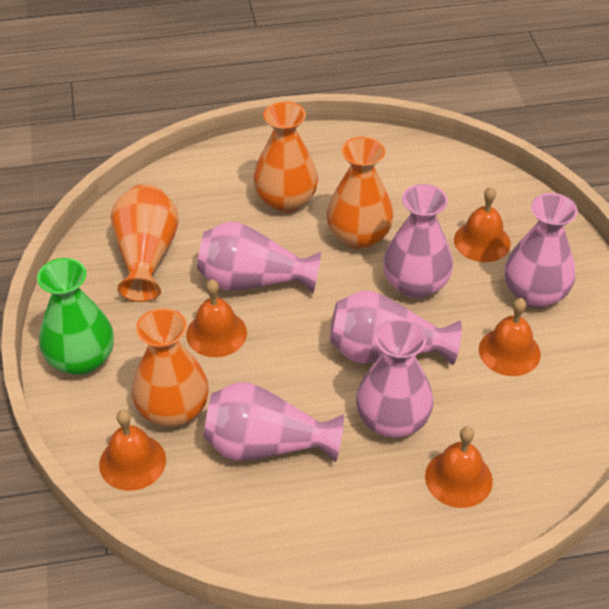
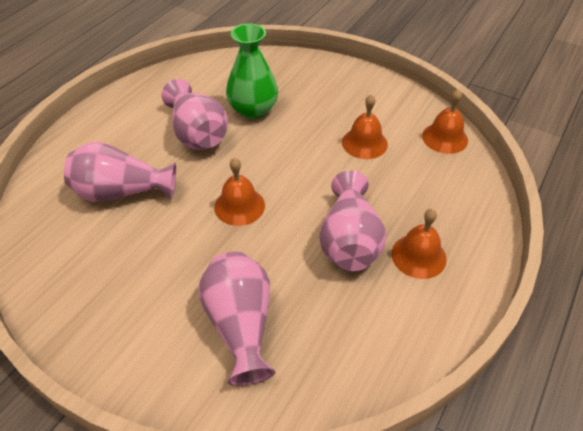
orange bell: 5 -> 4
orange vase: 4 -> 0
pink vase: 6 -> 4

